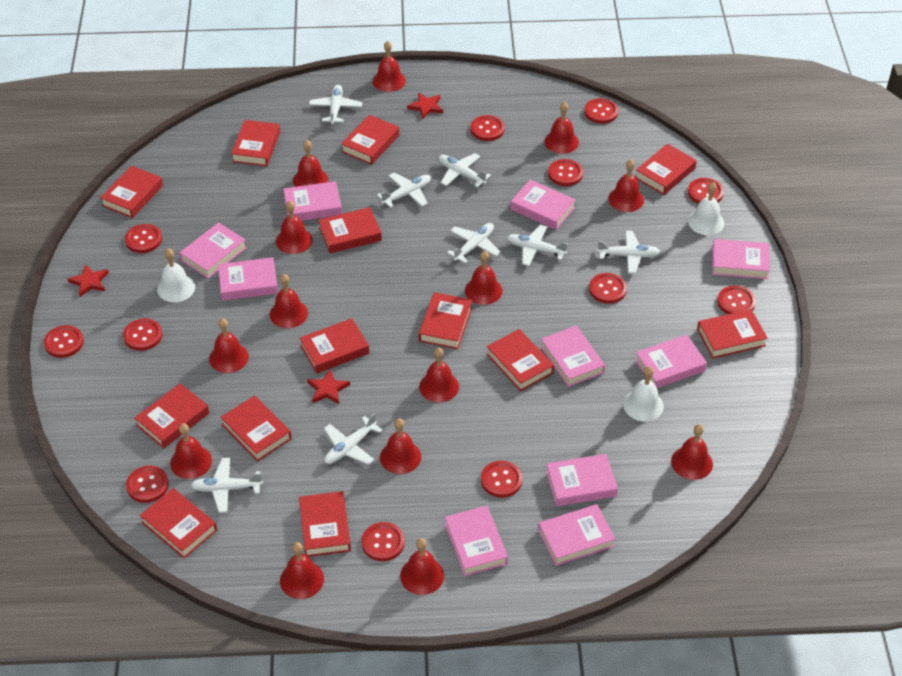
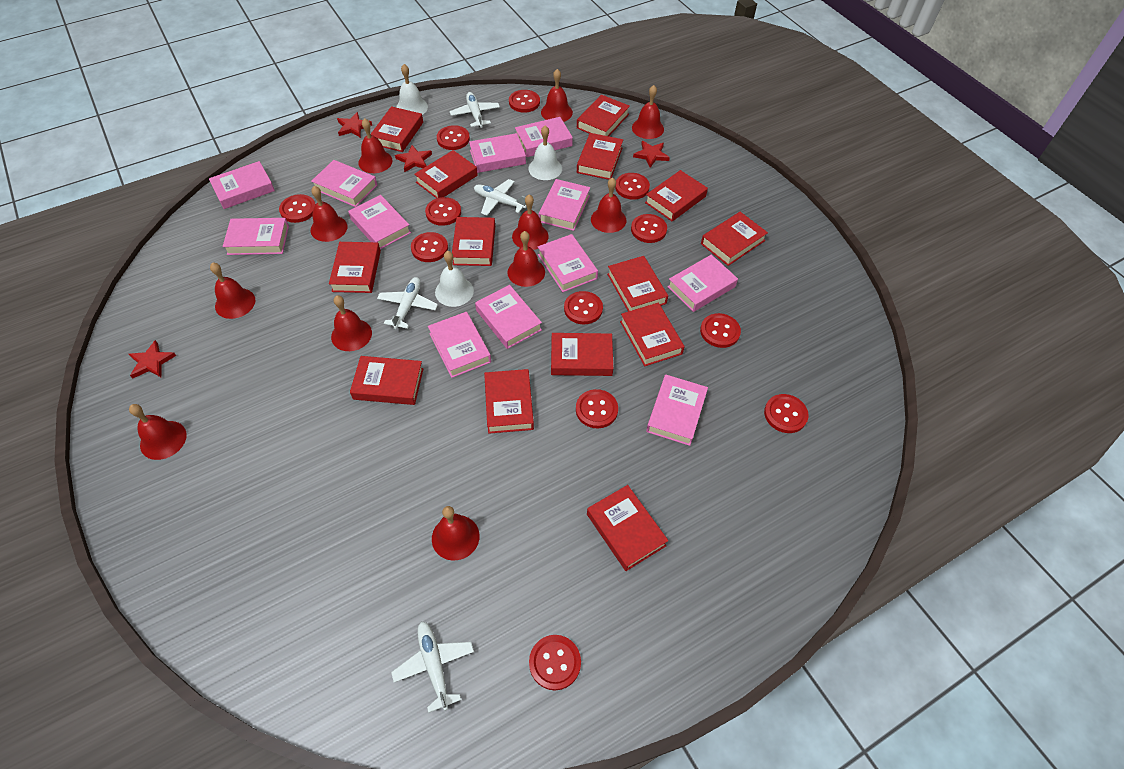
pink book: 10 -> 12
red bell: 14 -> 11
red book: 13 -> 14
red star: 3 -> 4
white plane: 8 -> 4

